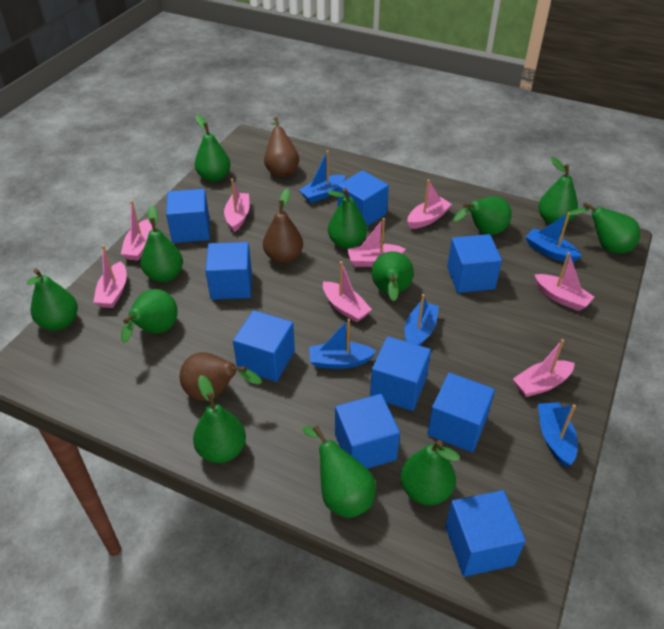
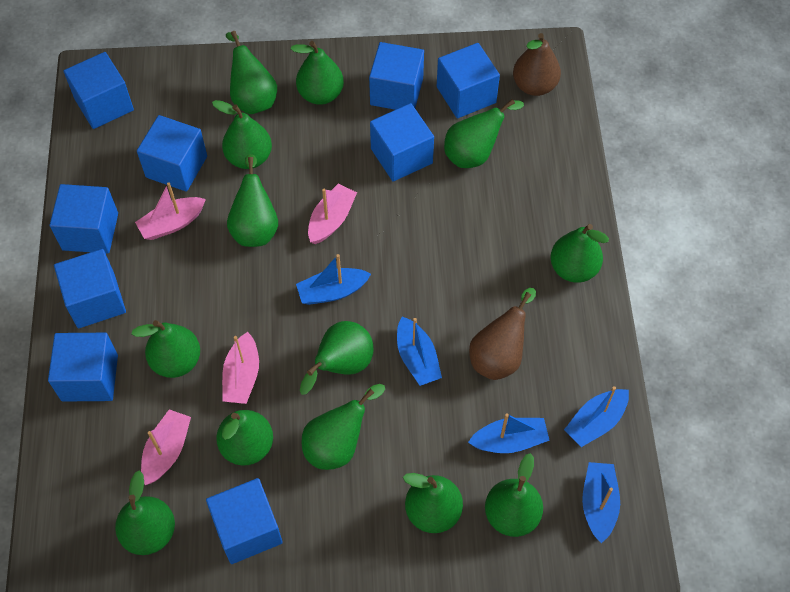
brown pear: 3 -> 2
green pear: 12 -> 13
pink boat: 8 -> 4

